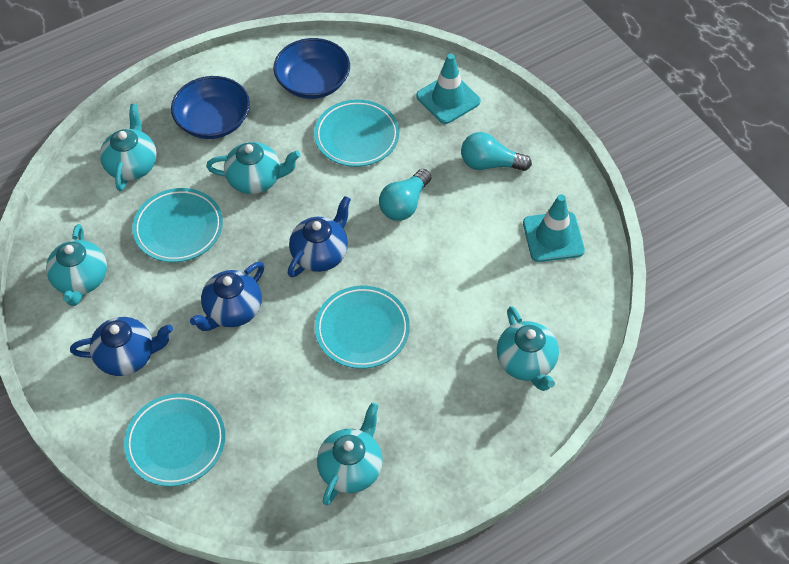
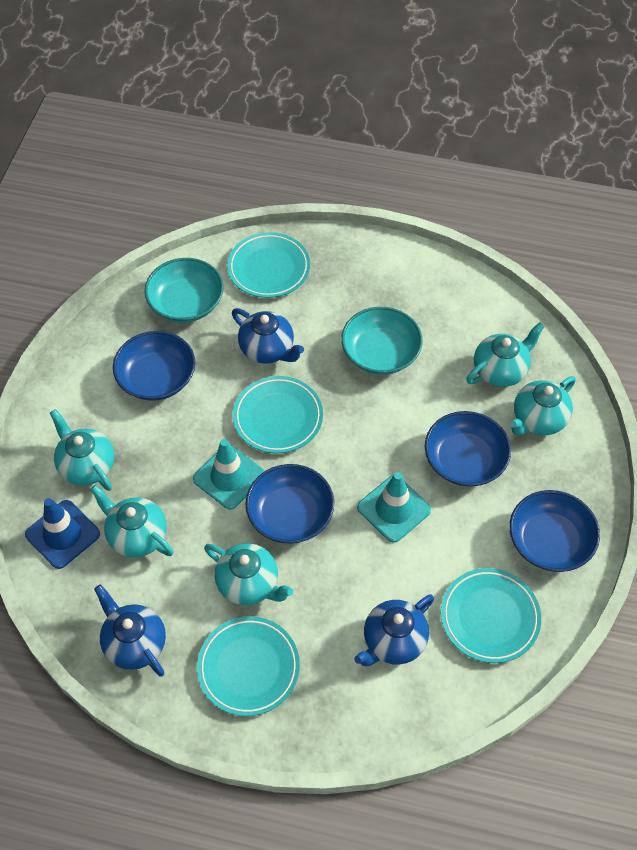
blue bowl: 2 -> 4
blue traffic cone: 0 -> 1
turquoise bowl: 0 -> 2
turquoise light bulb: 2 -> 0

